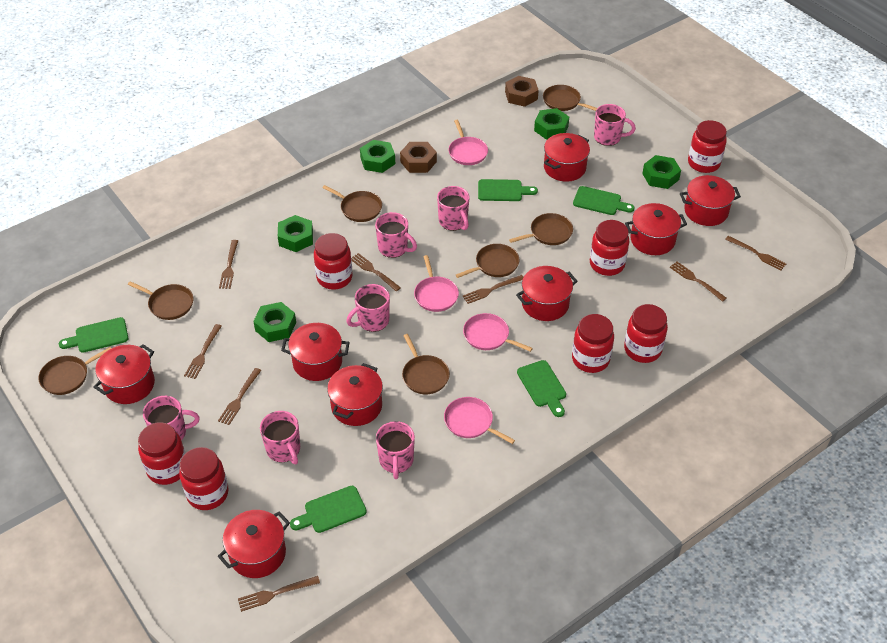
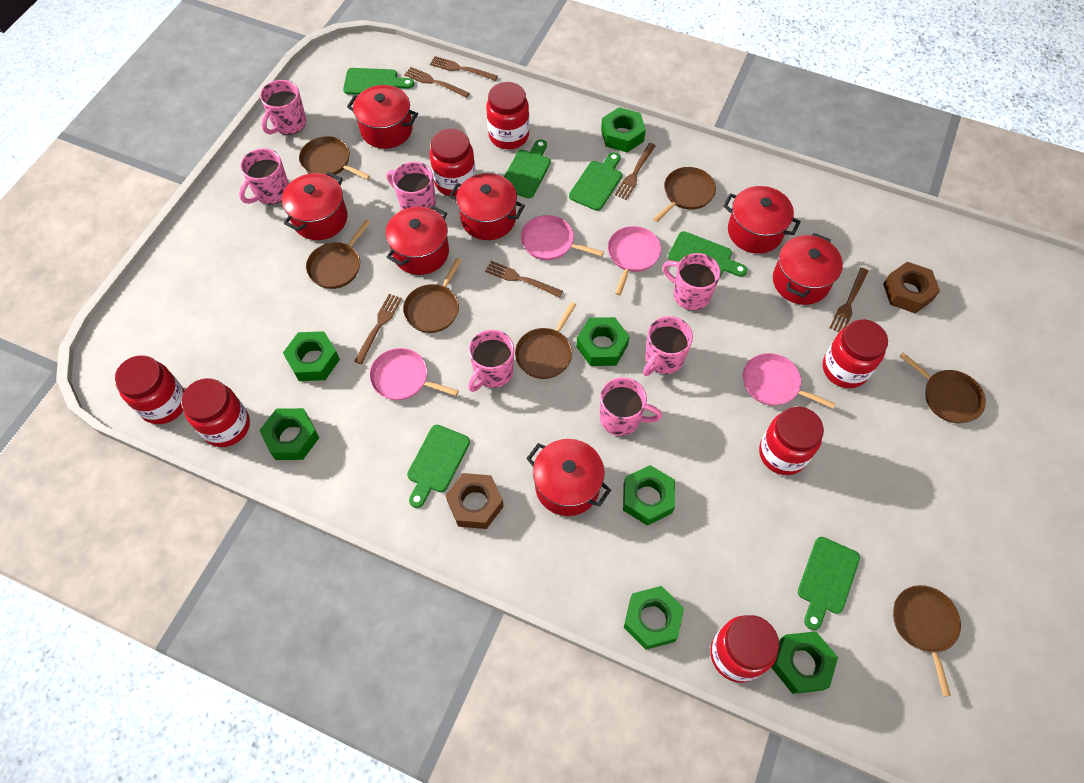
brown fork: 8 -> 6
green cutting board: 5 -> 6
green nut: 5 -> 7
red pot: 8 -> 7

